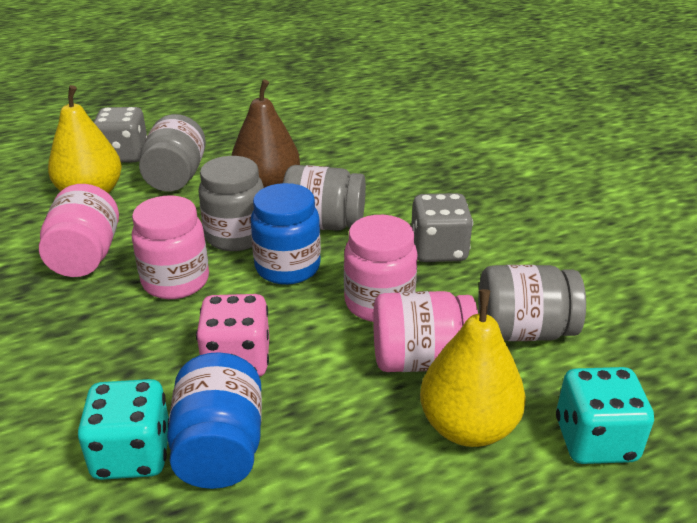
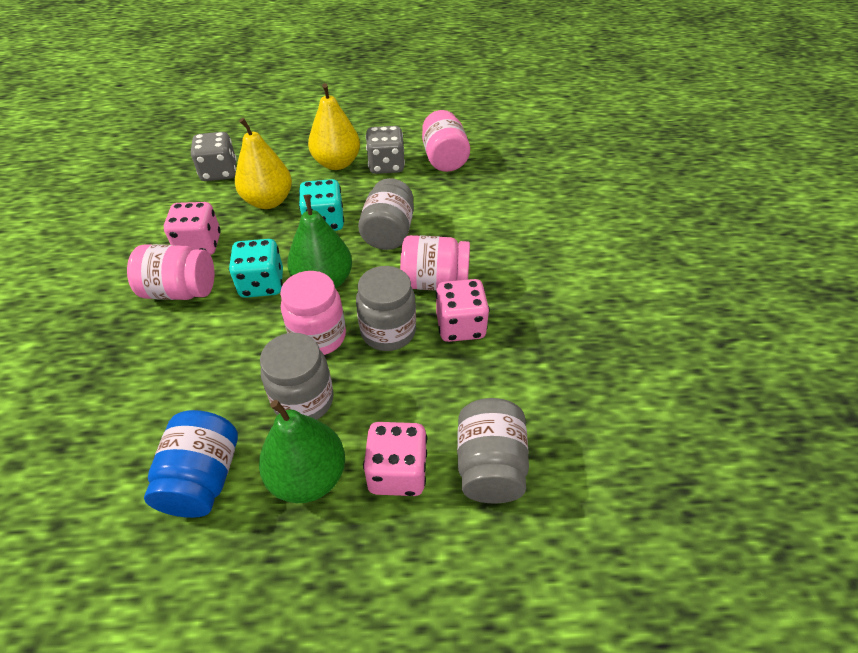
blue jar: 2 -> 1
brown pear: 1 -> 0
green pear: 0 -> 2
pink dice: 1 -> 3

